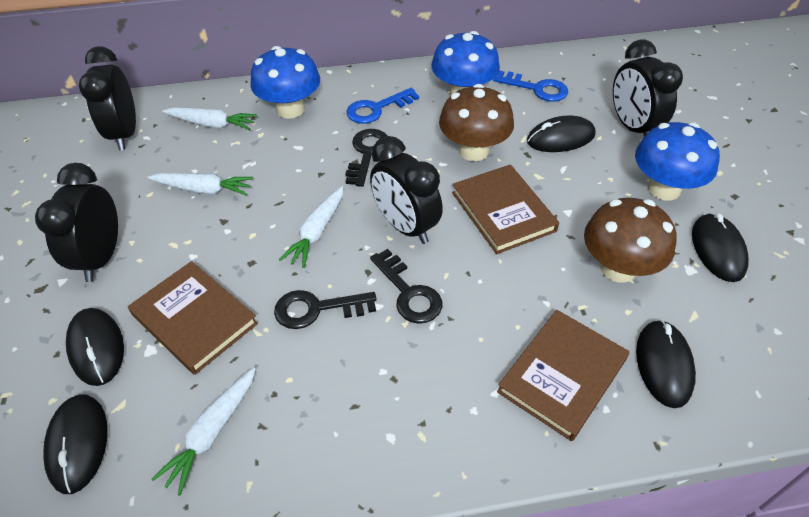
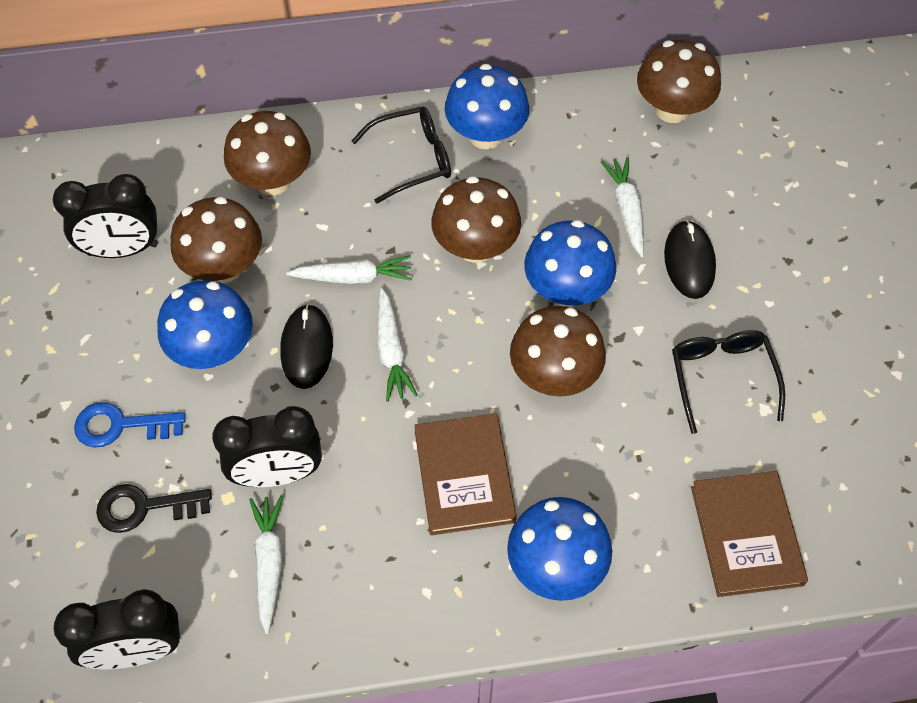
black clock: 4 -> 3
black glasses: 0 -> 2
black key: 3 -> 1
black mouse: 5 -> 2
blue key: 2 -> 1
blue mushroom: 3 -> 4
brown book: 3 -> 2
brown mushroom: 2 -> 5

